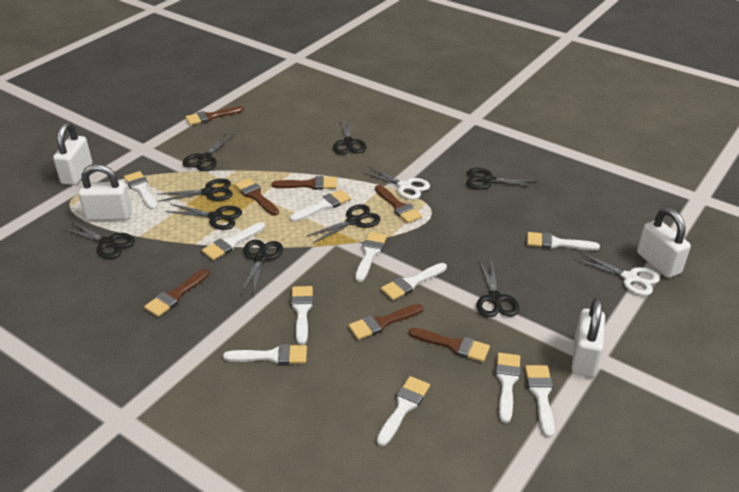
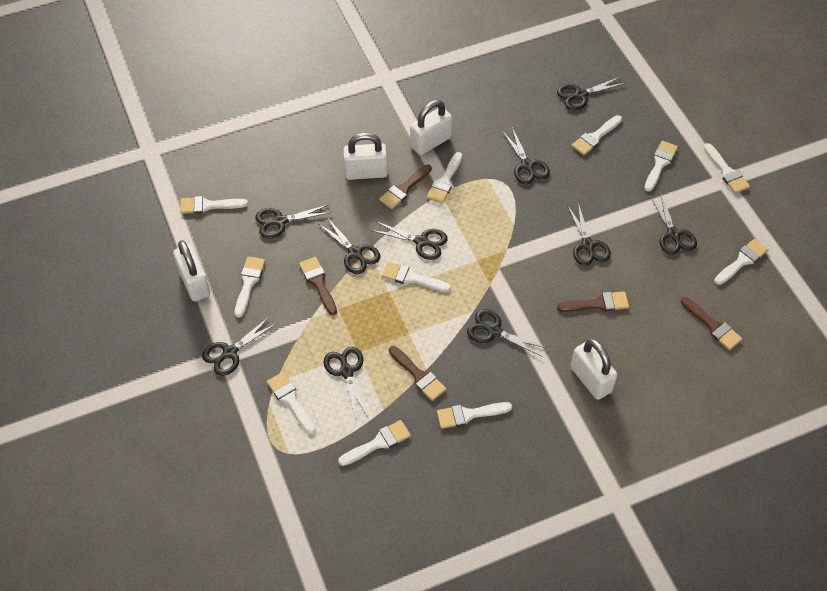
black scissors: 9 -> 10
brown brush: 7 -> 5
white scissors: 2 -> 0

